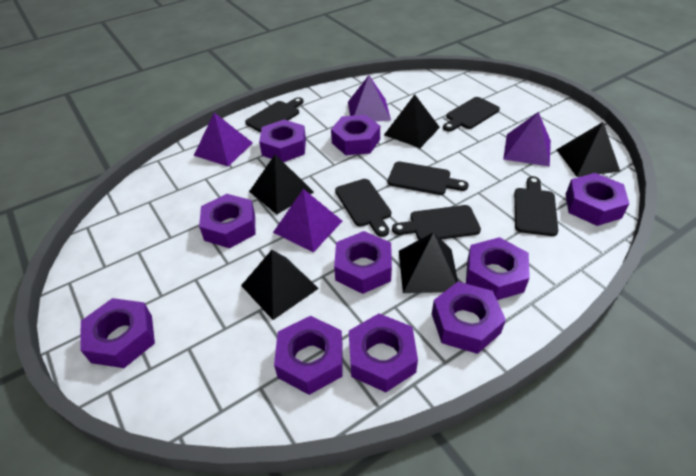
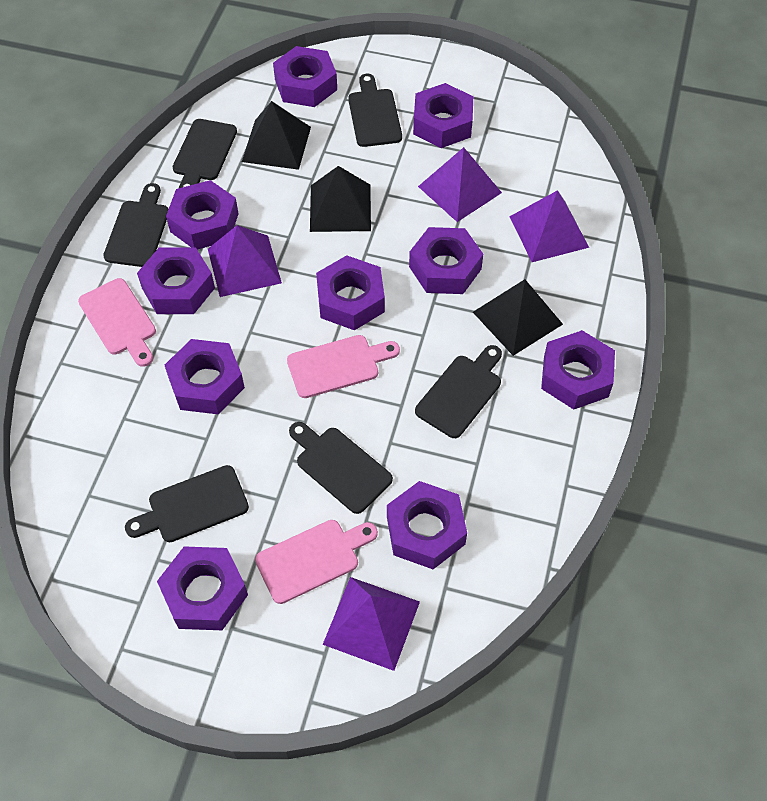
black pyramid: 5 -> 3
pink cutting board: 0 -> 3

